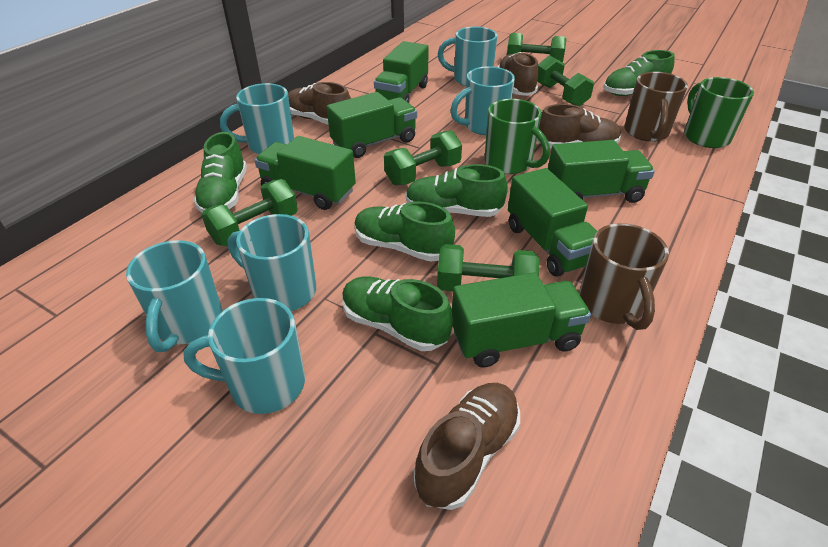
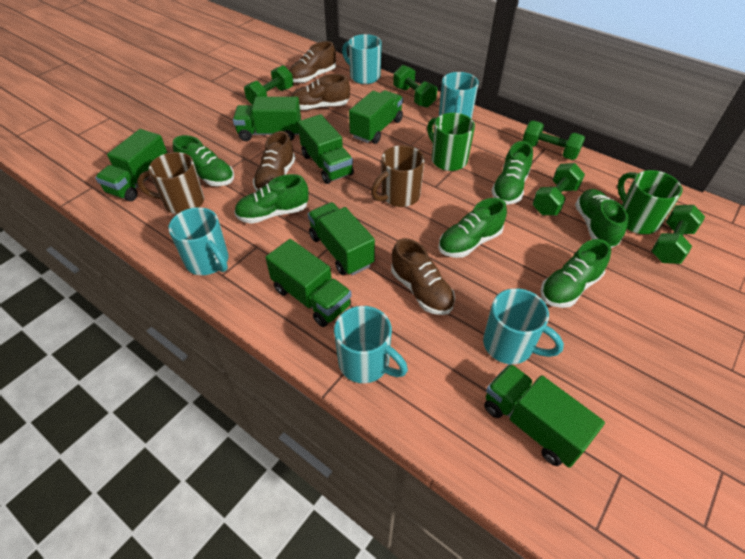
green shoe: 5 -> 6
green truck: 6 -> 7
turquoise mug: 6 -> 5

